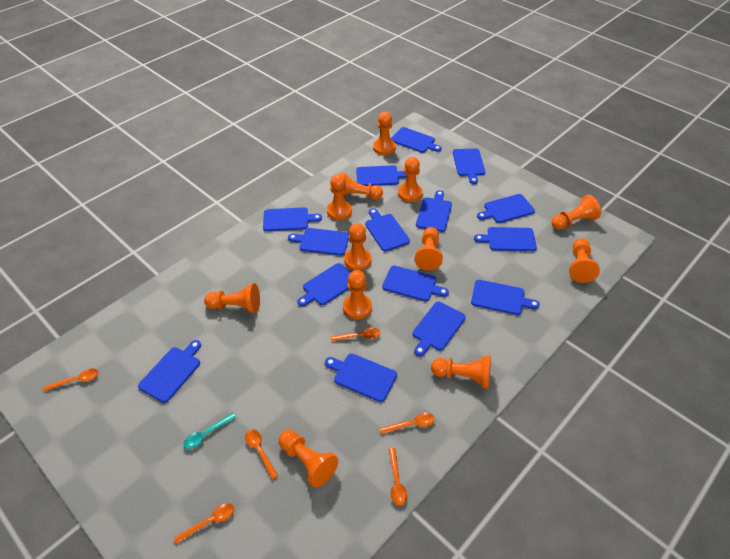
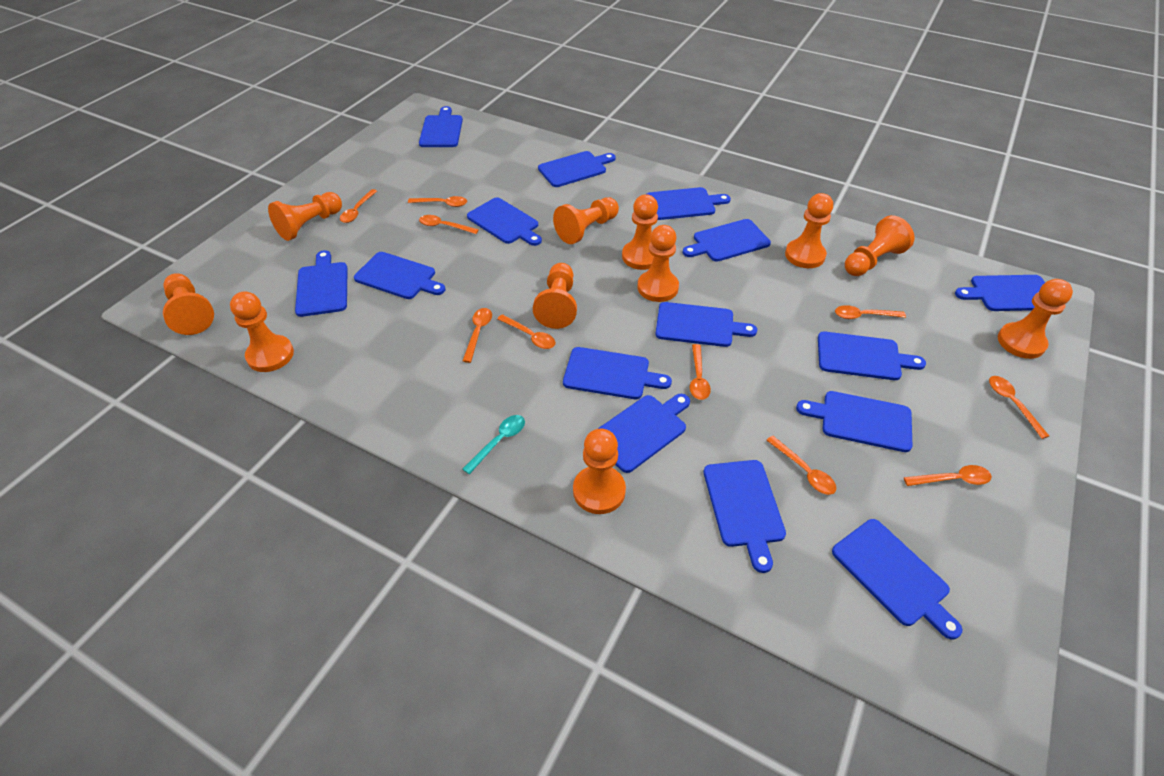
orange pawn: 12 -> 11
orange spoon: 6 -> 10

